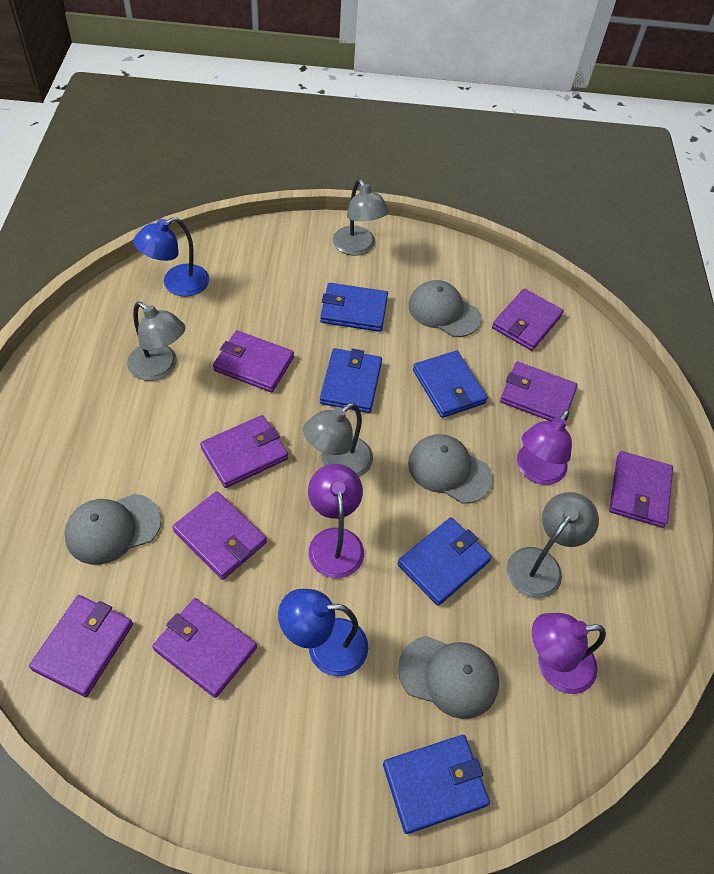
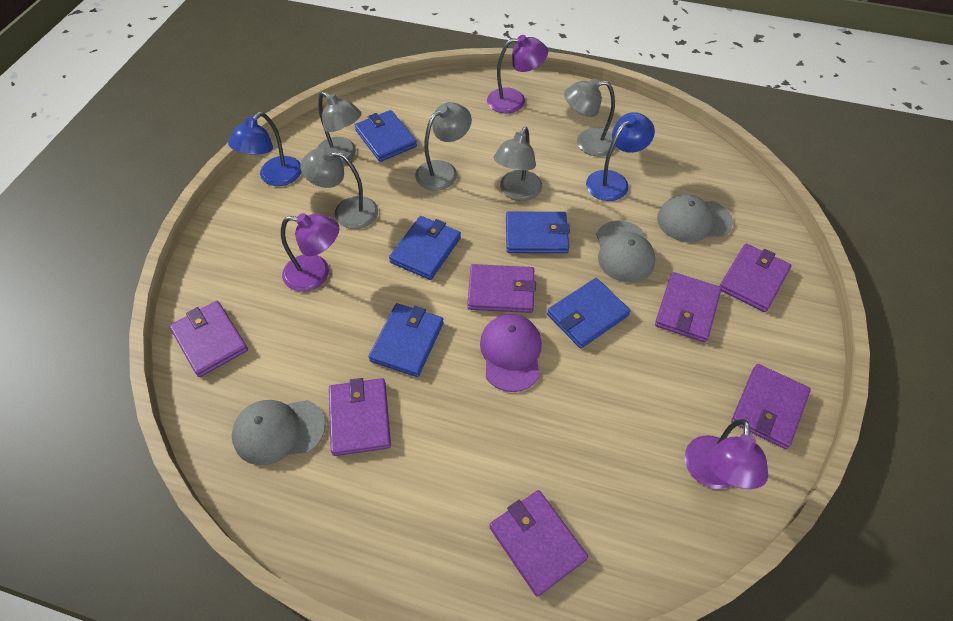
grey cap: 4 -> 3
grey lamp: 4 -> 5
purple cap: 0 -> 1
purple wallet: 8 -> 7

